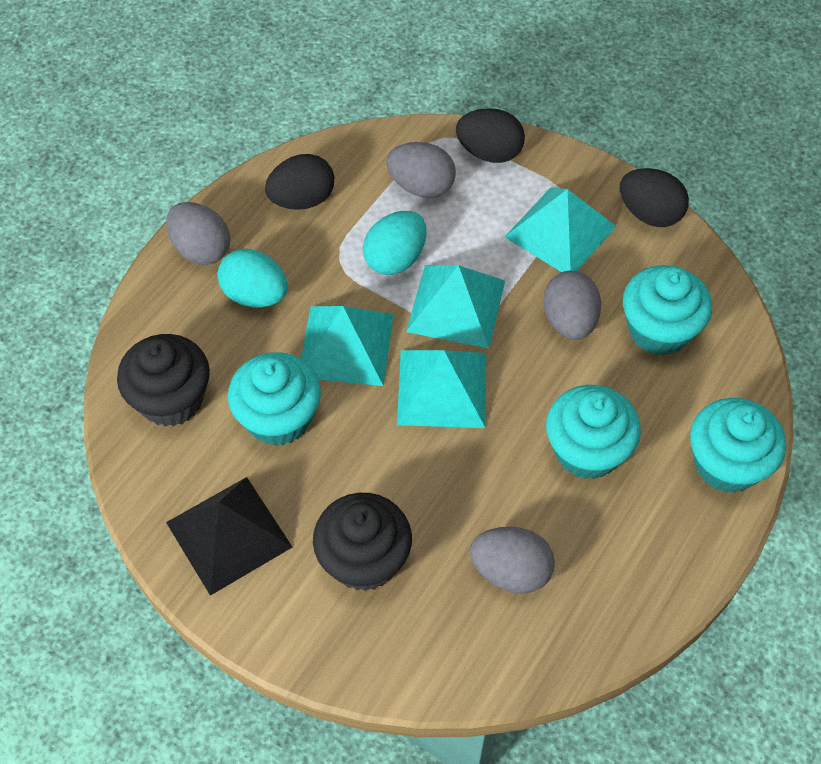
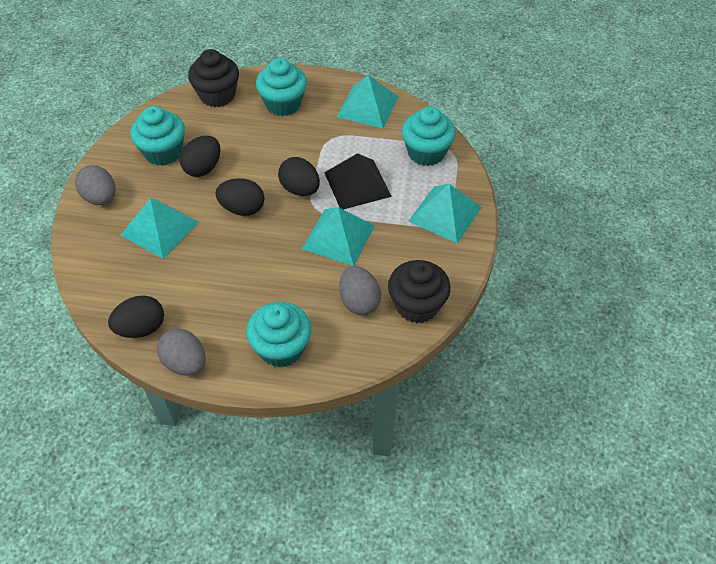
black egg: 3 -> 4
grey egg: 4 -> 3
turquoise egg: 2 -> 0

